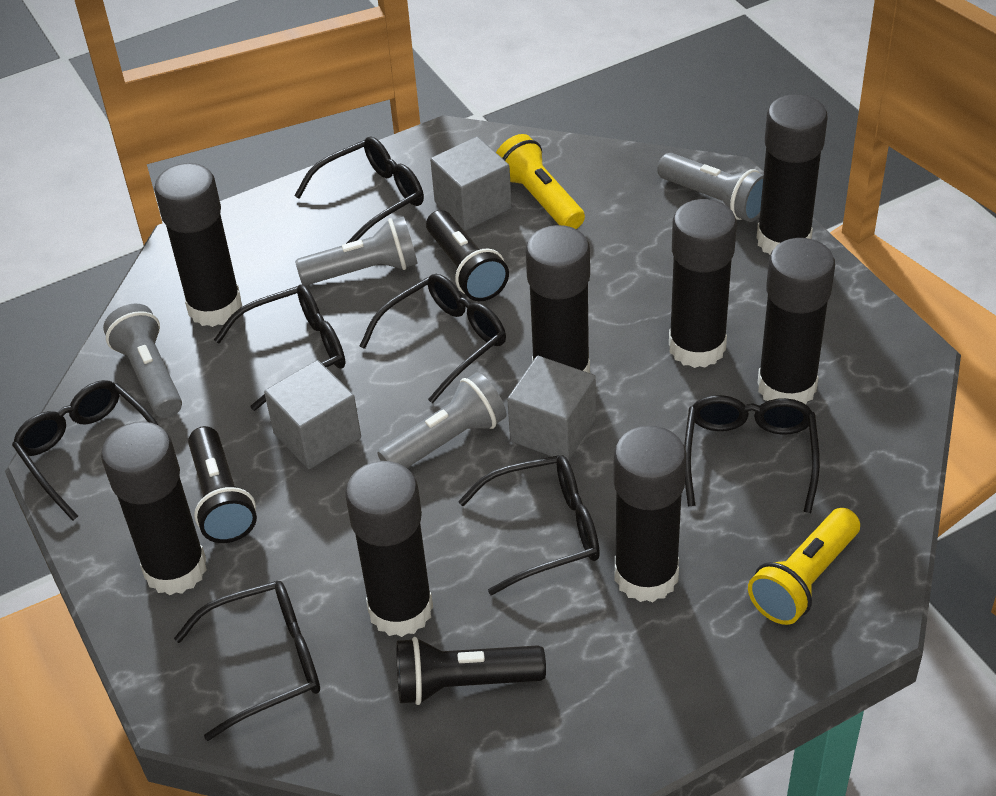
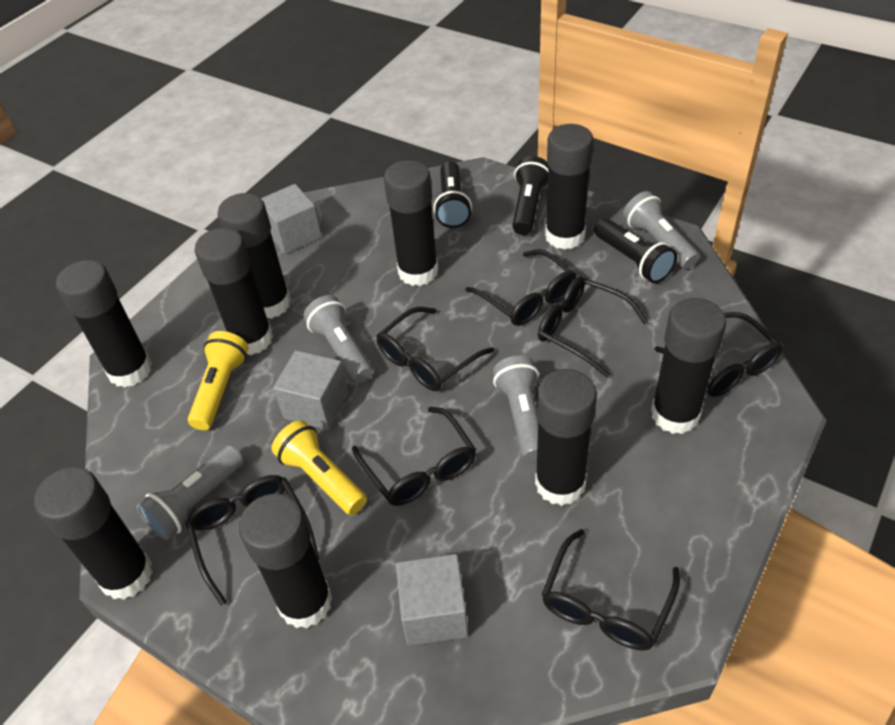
black glue stick: 8 -> 9

